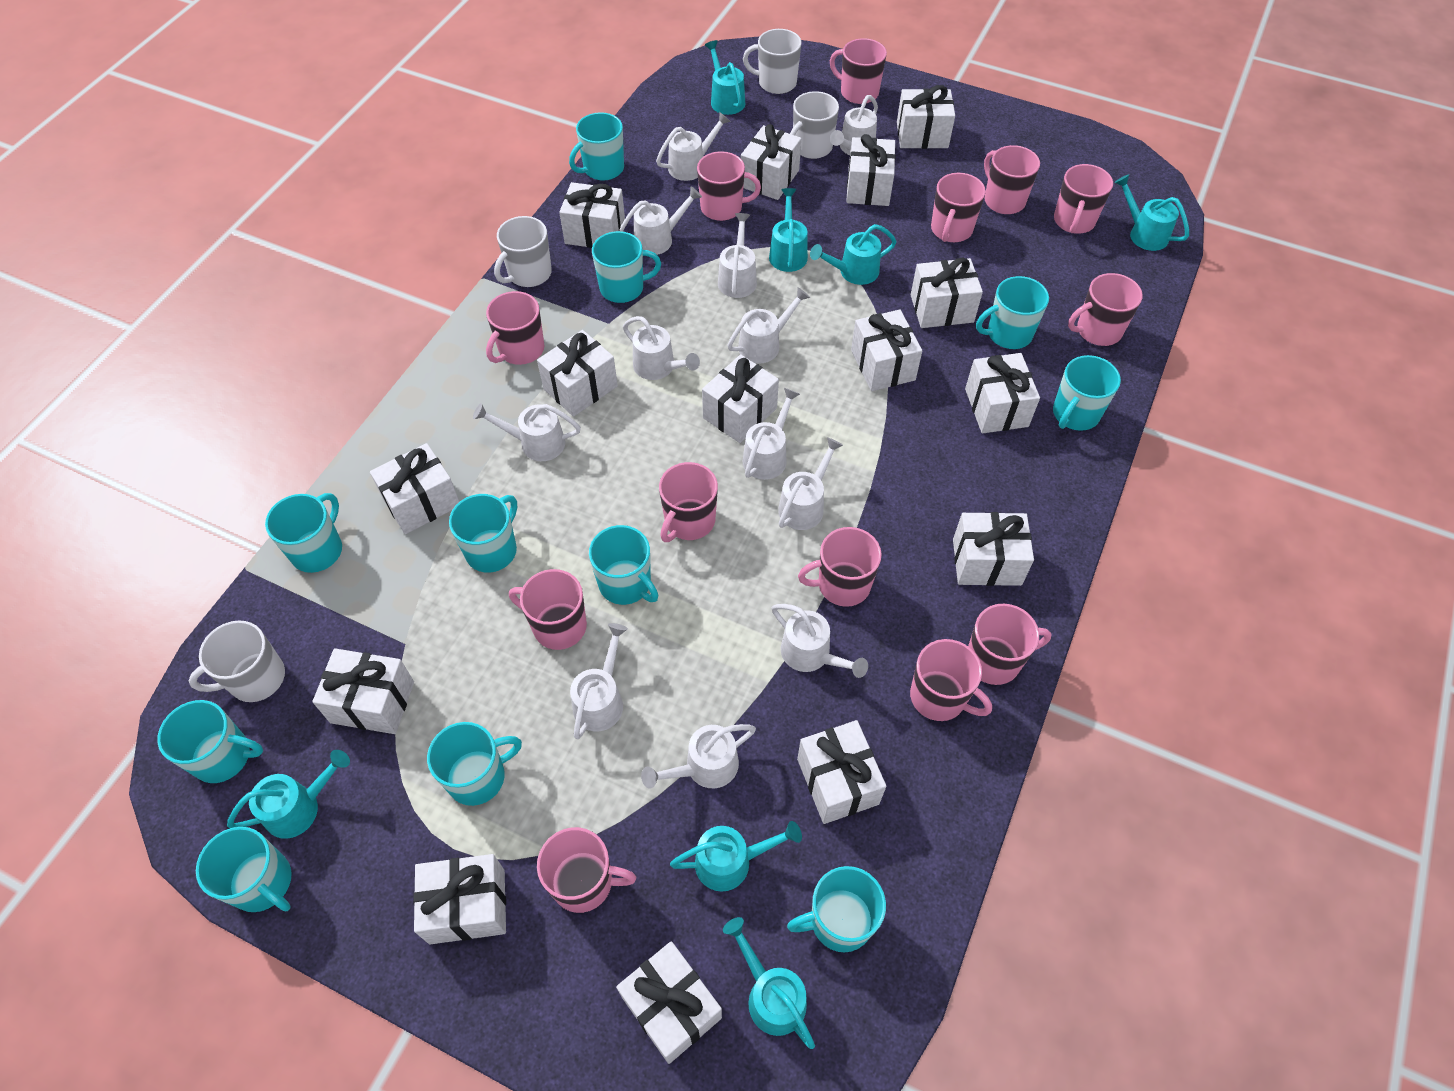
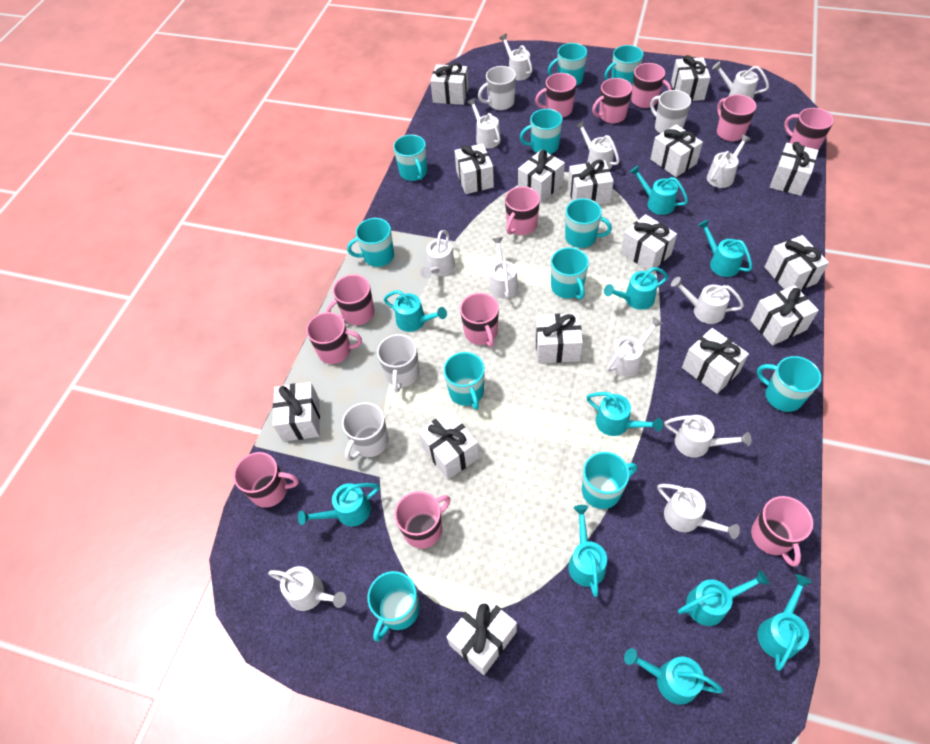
pink mug: 13 -> 12
turquoise watering can: 7 -> 10

